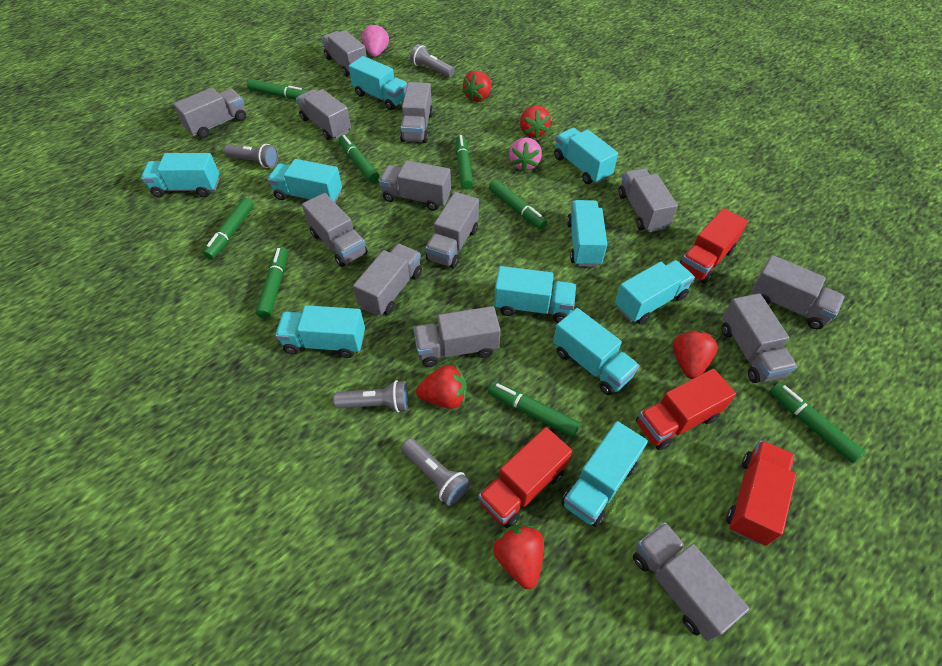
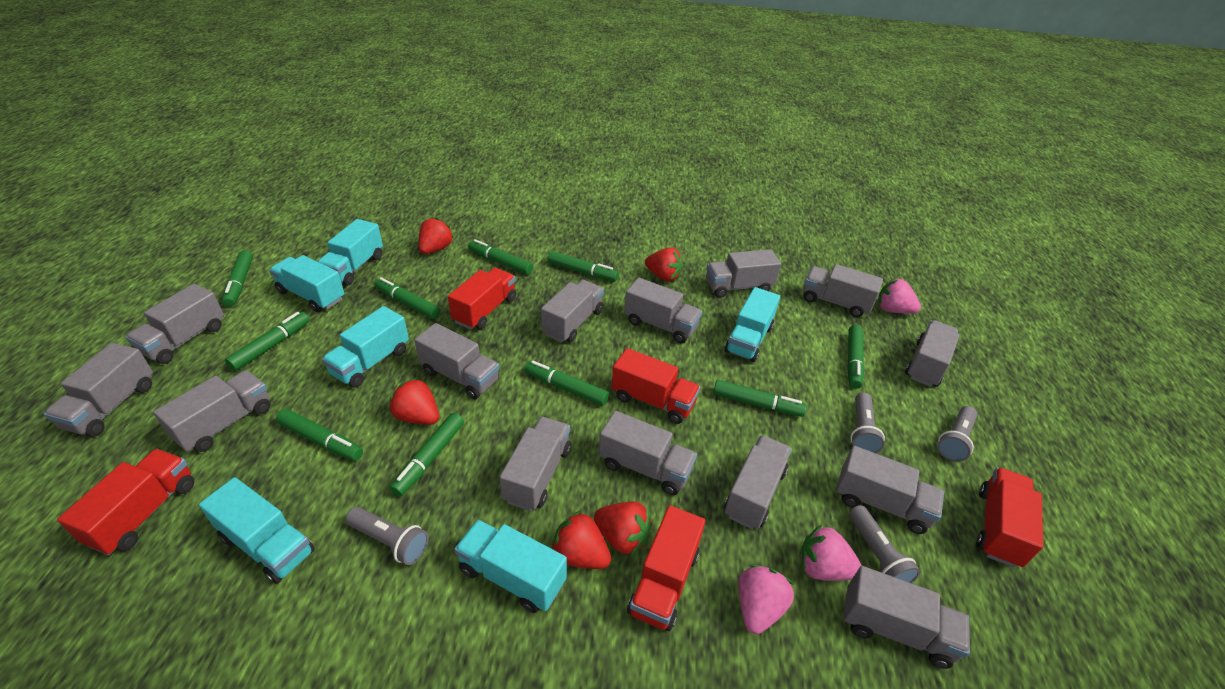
green marker: 8 -> 10
grey truck: 13 -> 14
pink strawberry: 2 -> 3
red truck: 4 -> 5
turquoise truck: 10 -> 6

